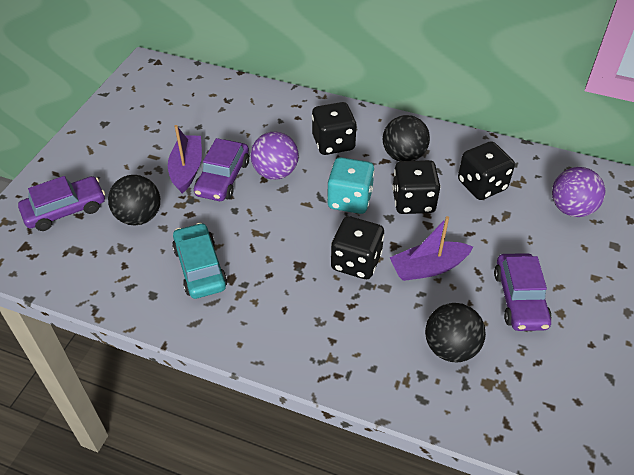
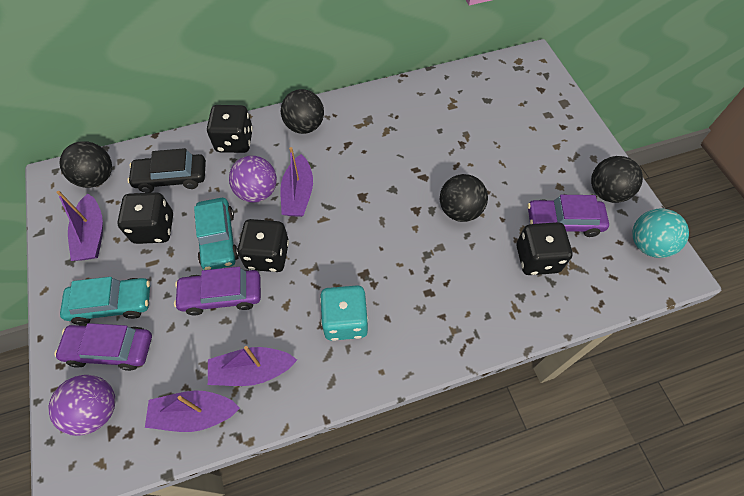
black ball: 3 -> 4
black car: 0 -> 1
purple boat: 2 -> 4
turquoise ball: 0 -> 1
turquoise car: 1 -> 2

